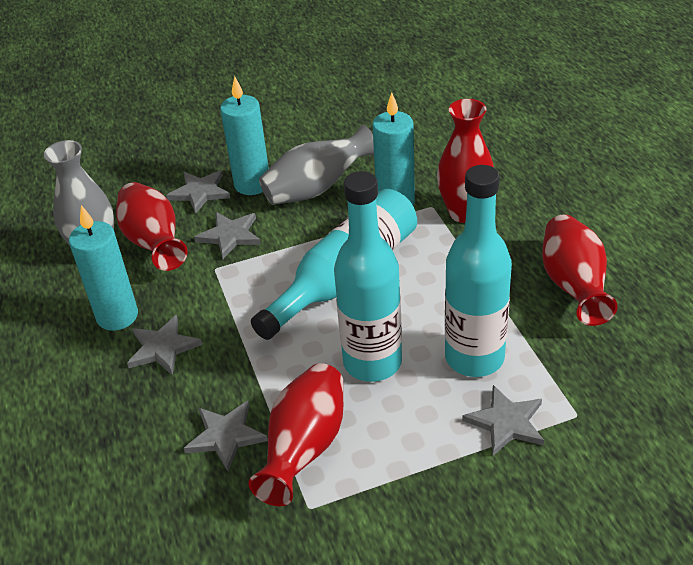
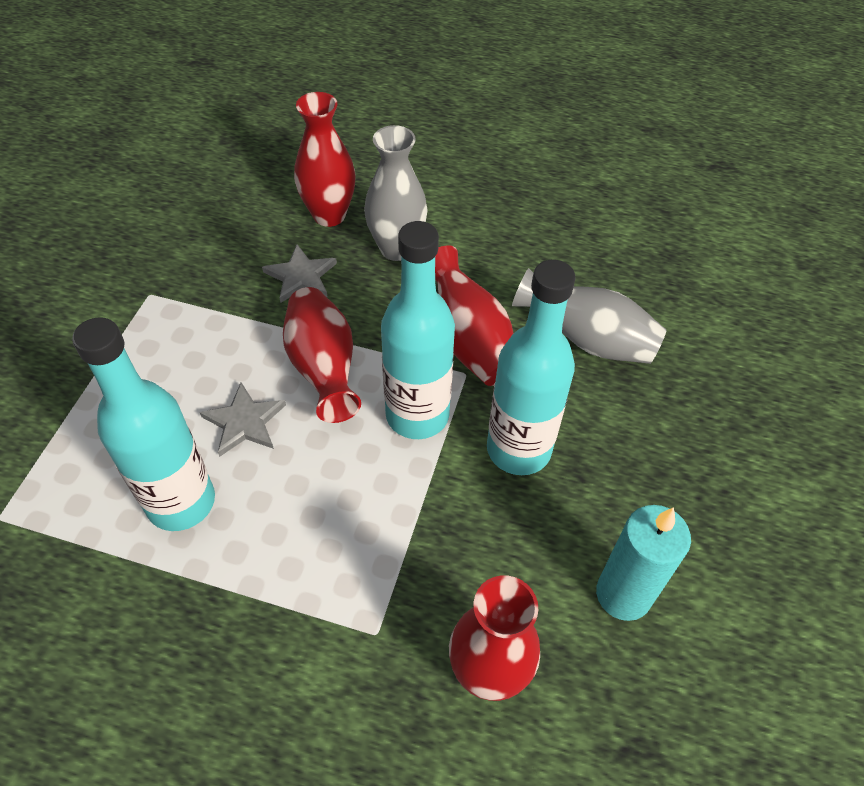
grey star: 5 -> 2
turquoise candle: 3 -> 1

